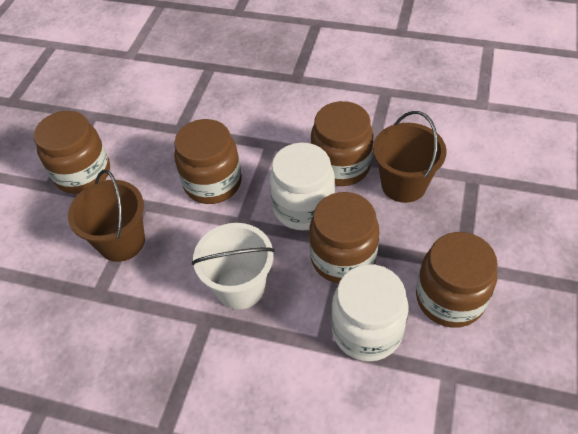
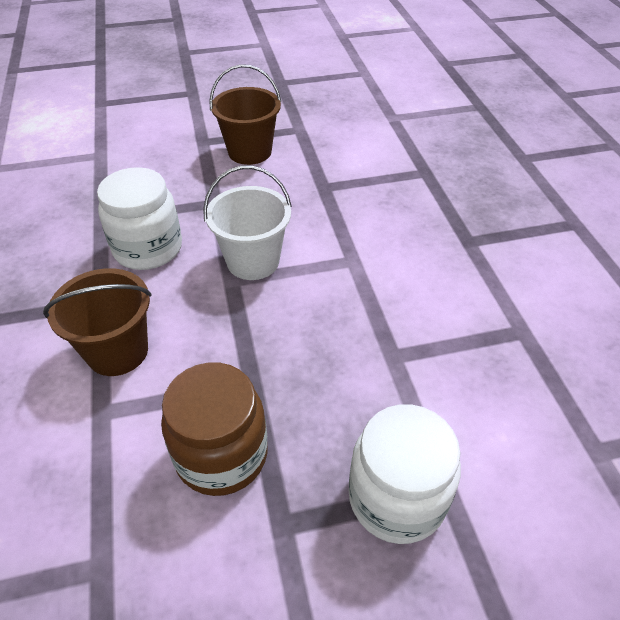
brown jar: 5 -> 1

